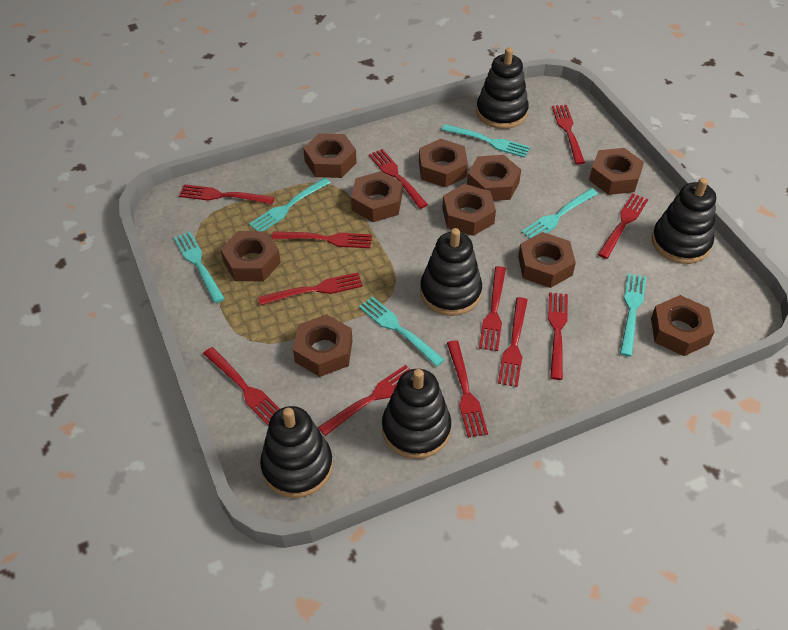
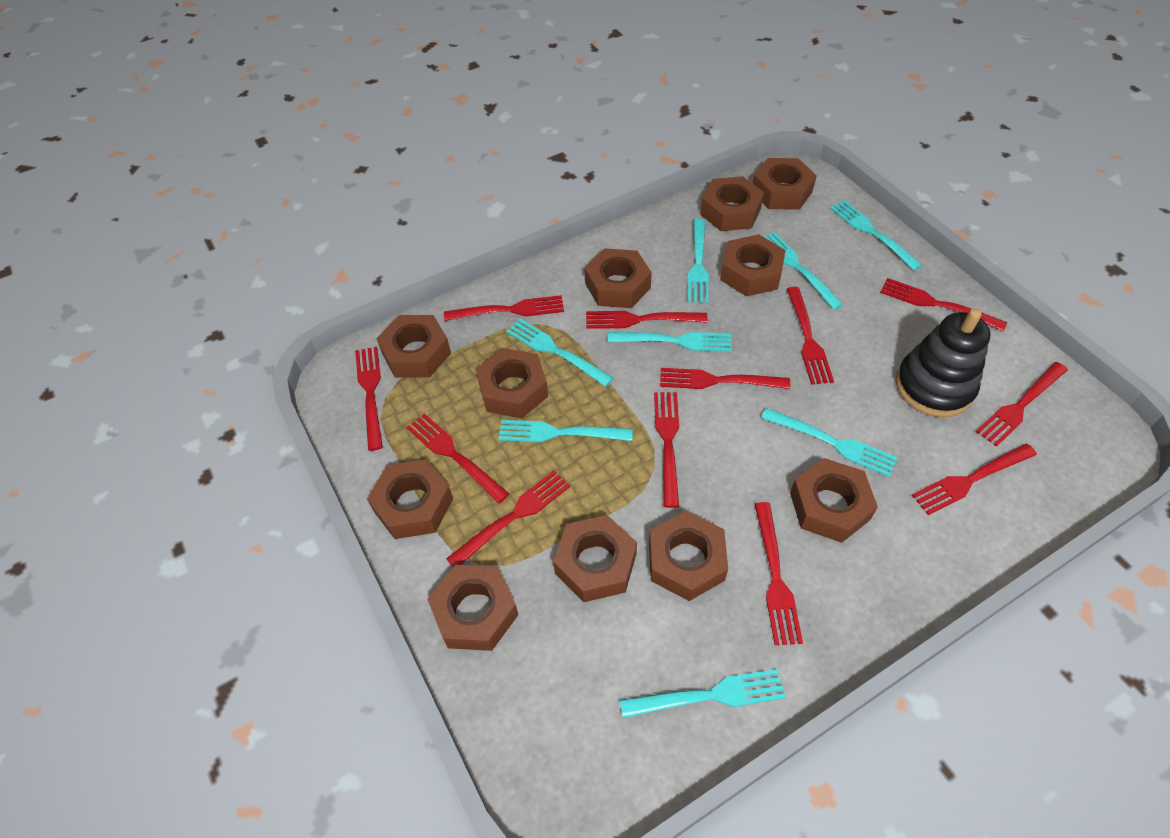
black stacking toy: 5 -> 1
brown nut: 10 -> 11
turquoise fork: 6 -> 8

